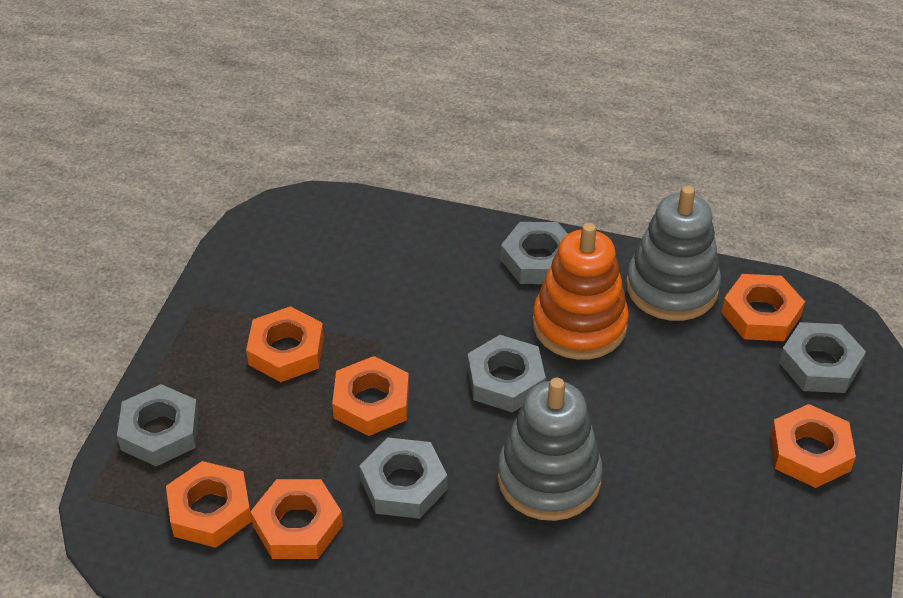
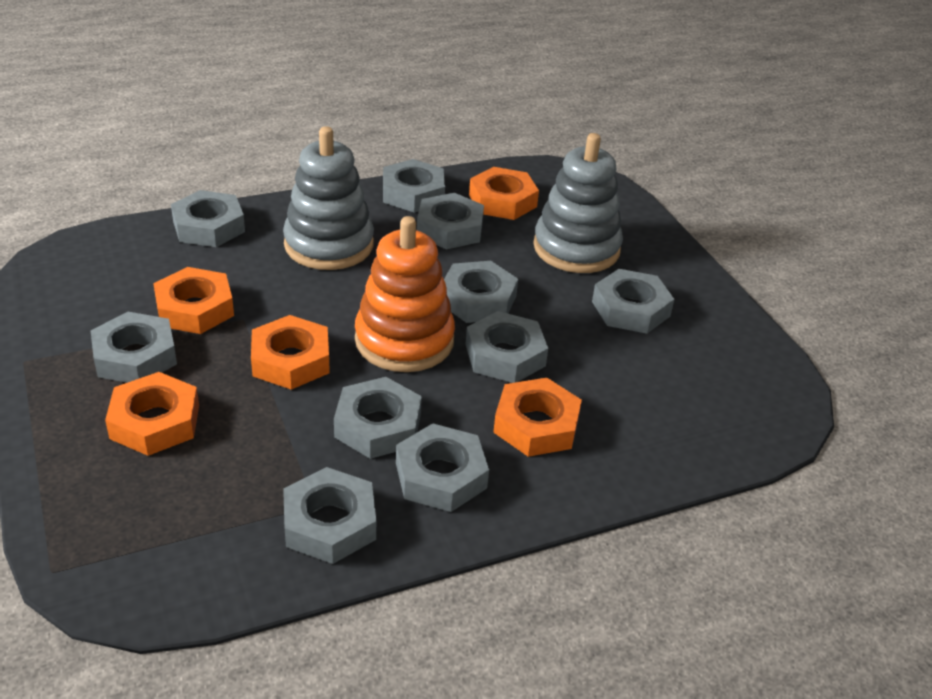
grey nut: 5 -> 10
orange nut: 6 -> 5

